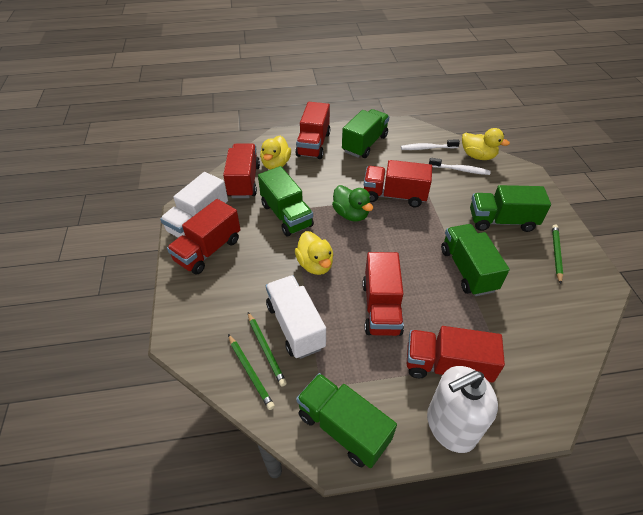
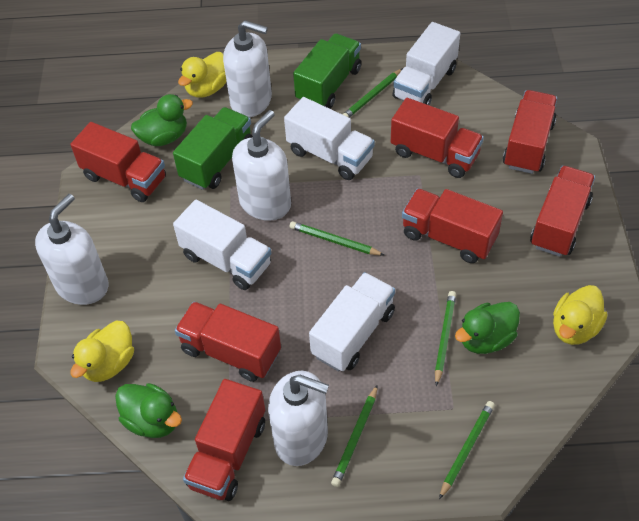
green duck: 1 -> 3
green pencil: 3 -> 5
green truck: 5 -> 2
red truck: 6 -> 7
white soap dispenser: 1 -> 4
white toothbrush: 2 -> 0
white truck: 2 -> 4

